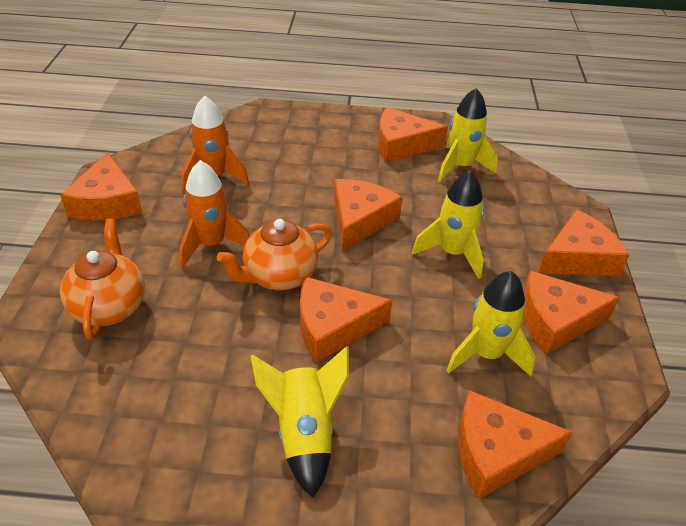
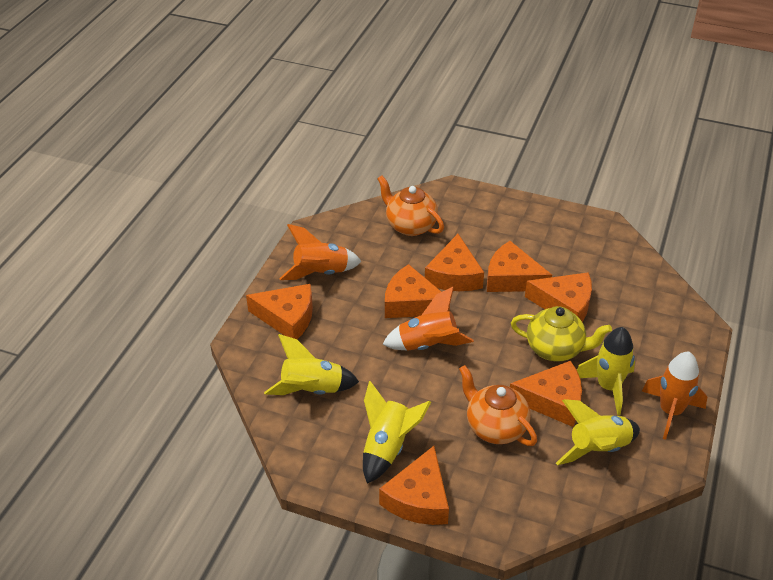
orange rocket: 2 -> 3
yellow teapot: 0 -> 1

